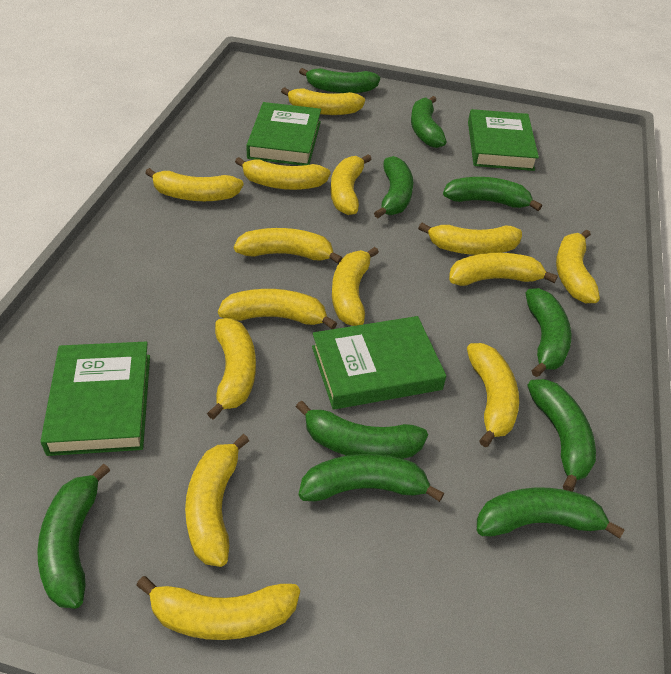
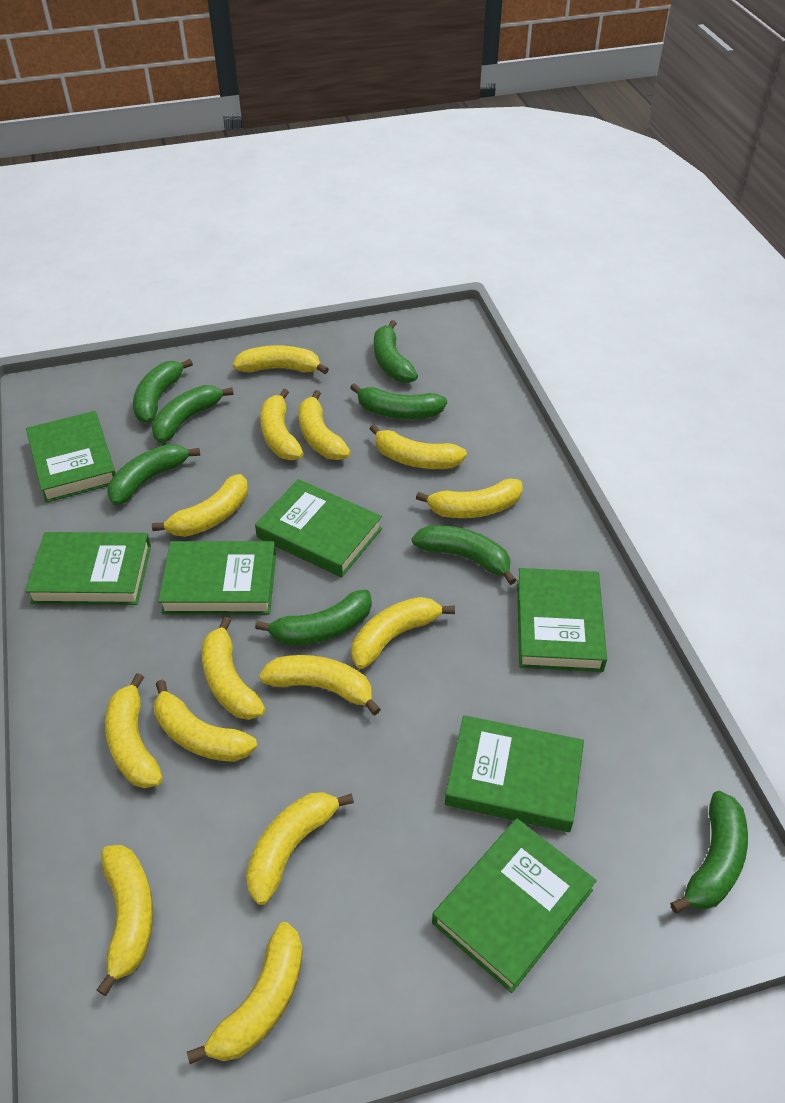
green banana: 10 -> 8
green book: 4 -> 7

